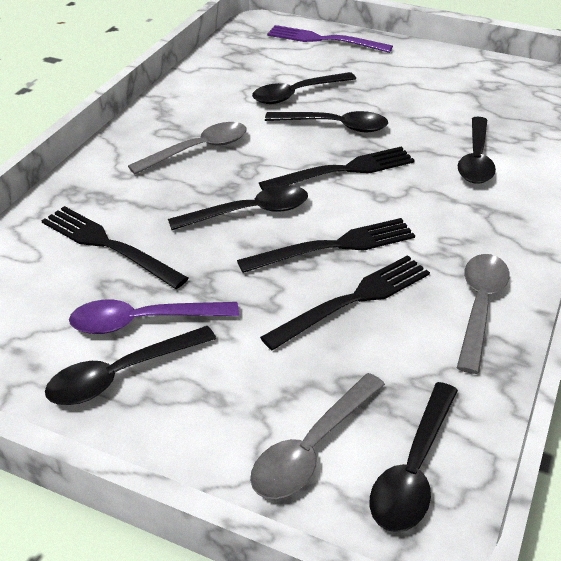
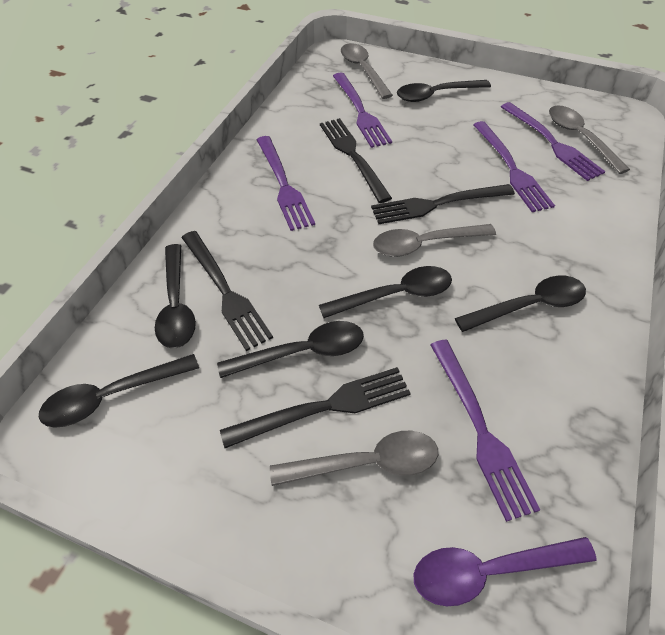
grey spoon: 3 -> 4
purple fork: 1 -> 5

